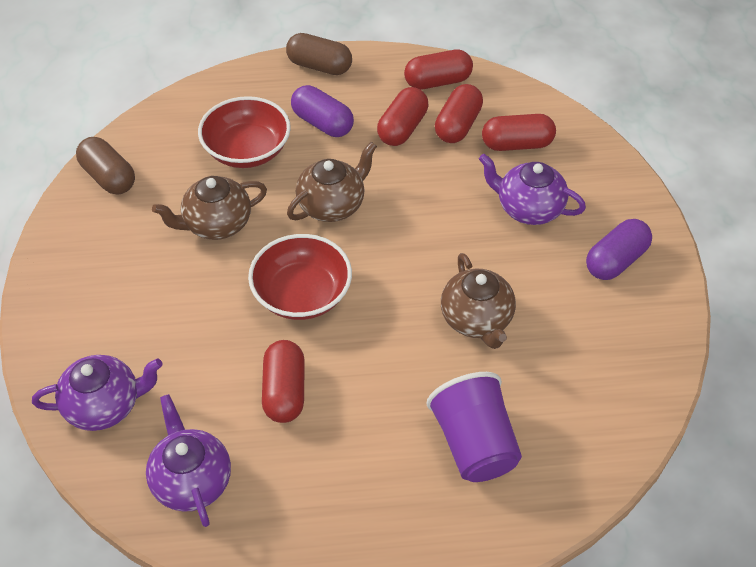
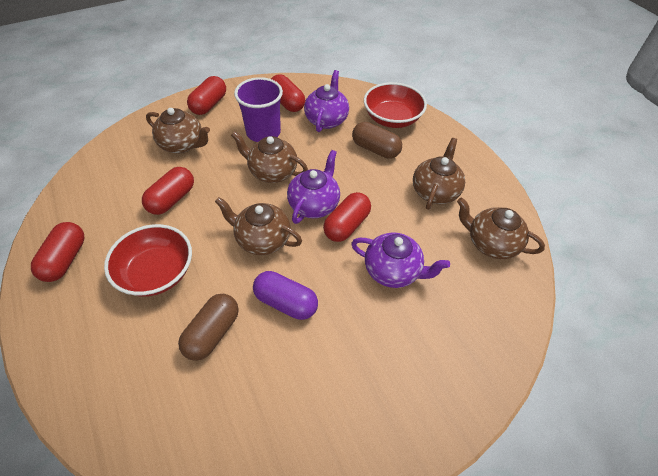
brown teapot: 3 -> 5
purple capsule: 2 -> 1

